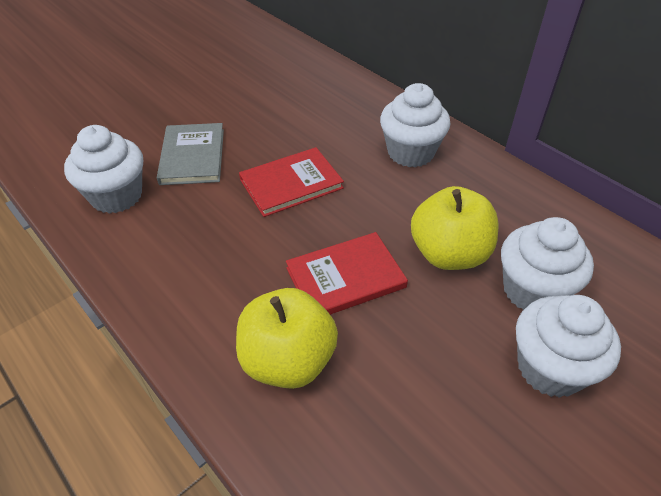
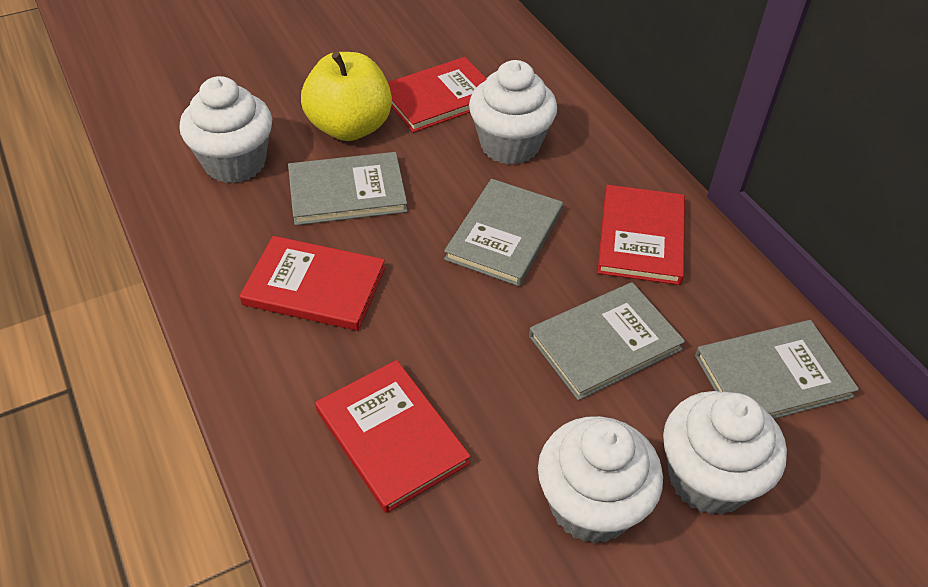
grey book: 1 -> 4
red book: 2 -> 4
yellow apple: 2 -> 1

